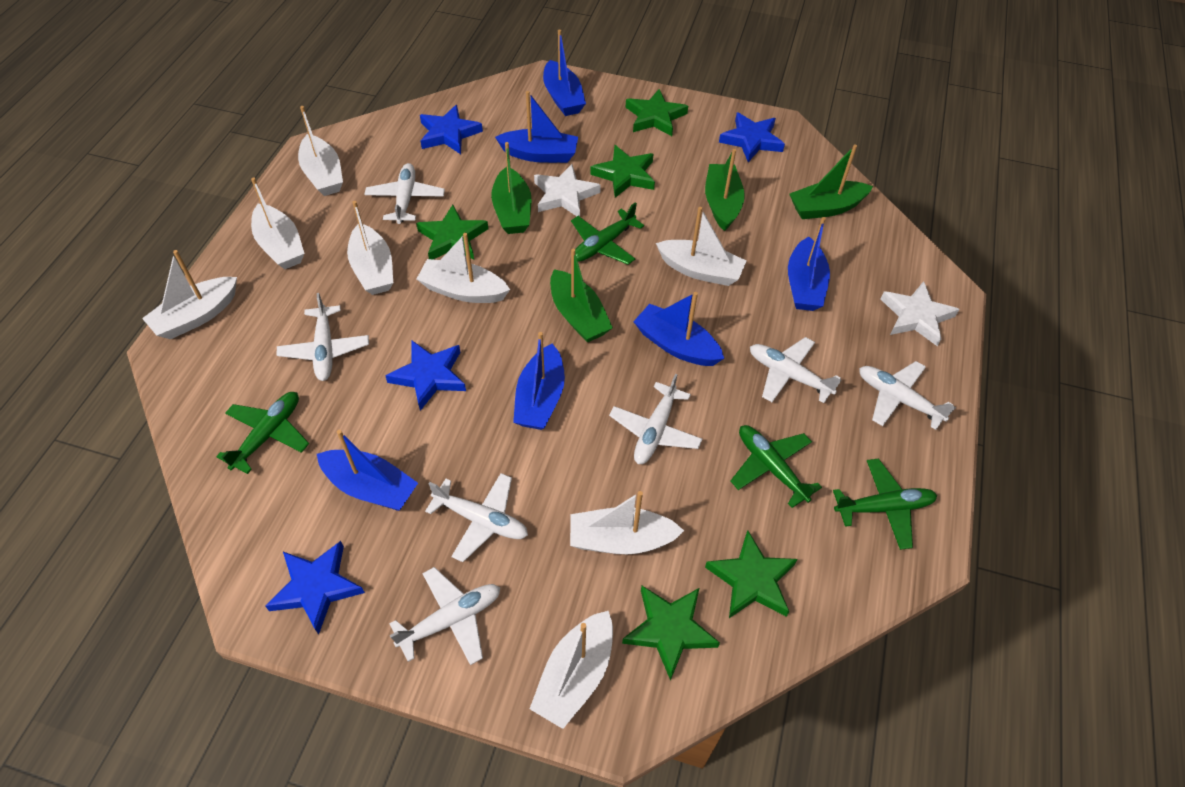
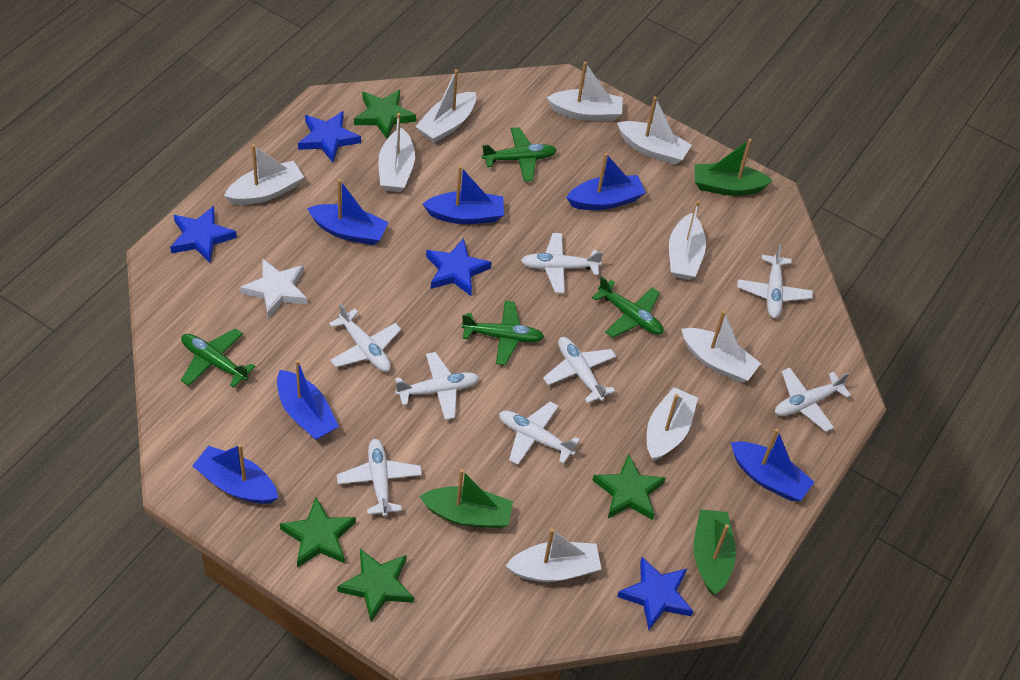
green boat: 4 -> 3
green star: 5 -> 4
white boat: 8 -> 9
white plane: 7 -> 8
white star: 2 -> 1

